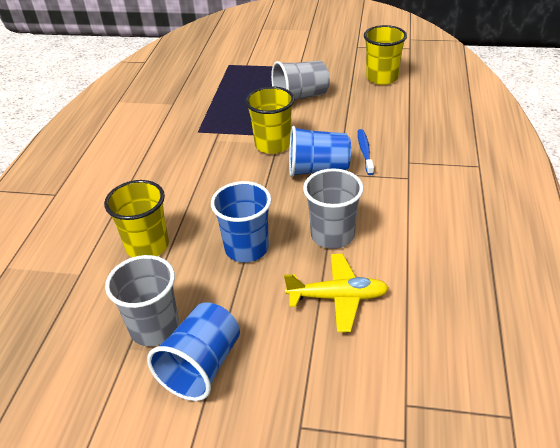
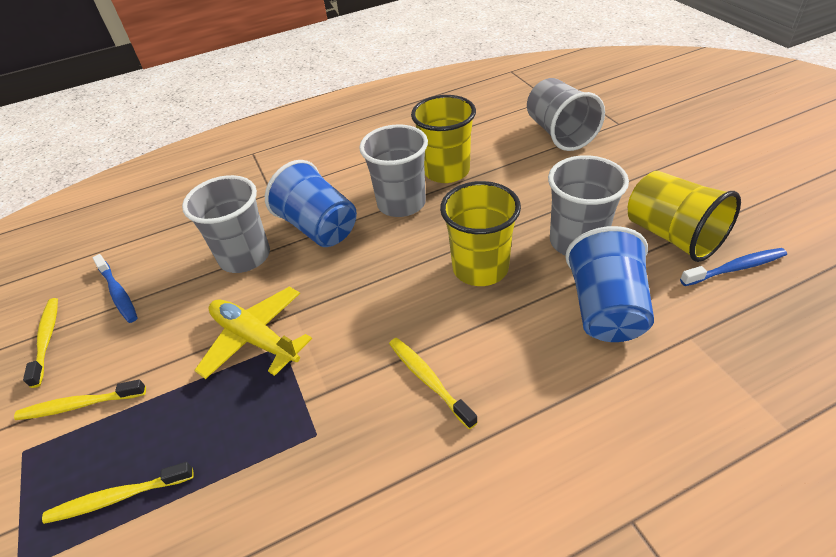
blue cup: 3 -> 2
blue toothbrush: 1 -> 2
grey cup: 3 -> 4
yellow toothbrush: 0 -> 4

